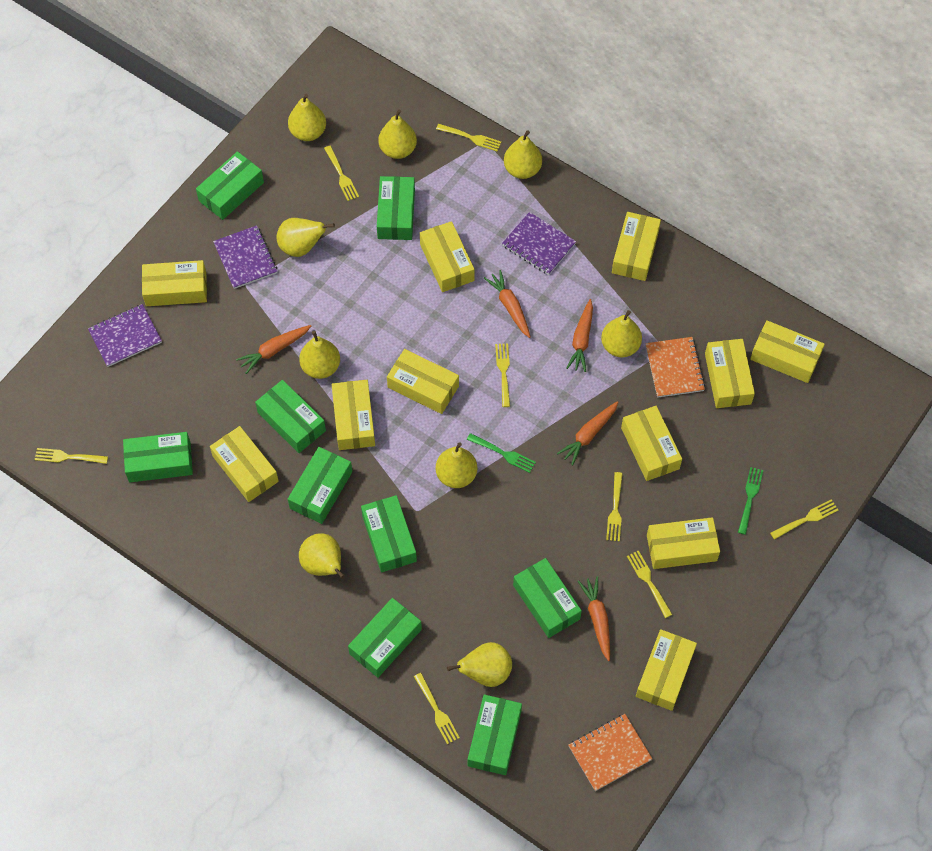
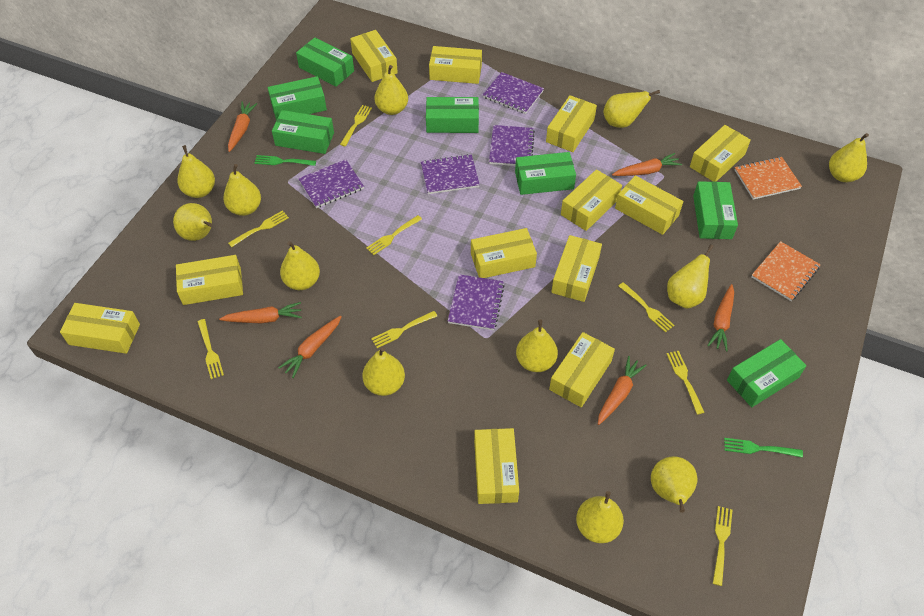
green box: 9 -> 7
orange carrot: 5 -> 6
purple notebook: 3 -> 5
yellow box: 11 -> 12
yellow pear: 9 -> 12

